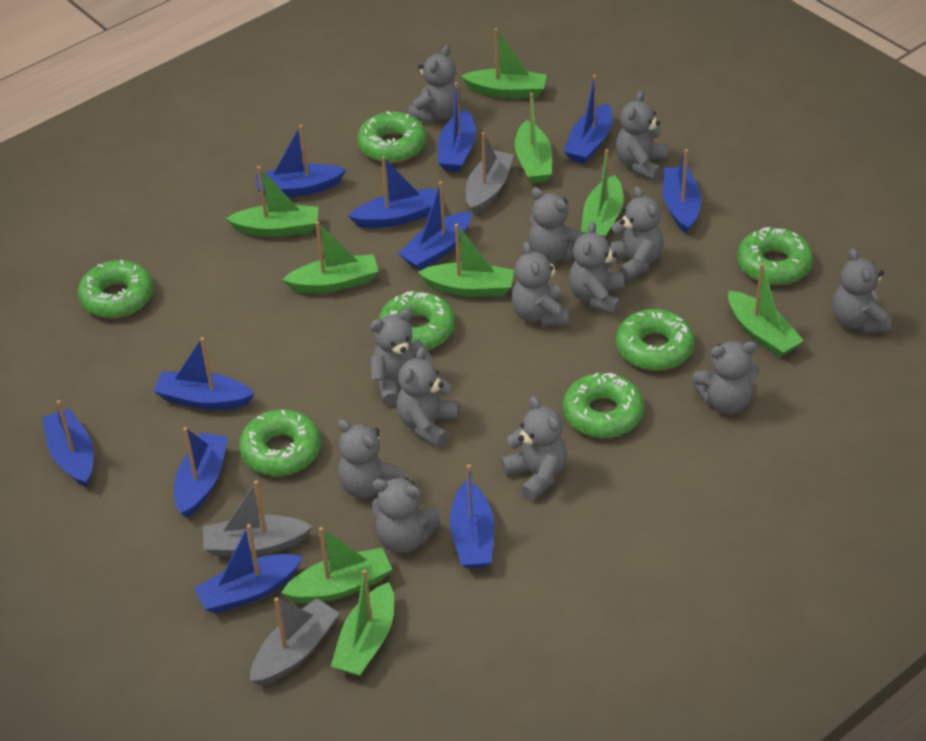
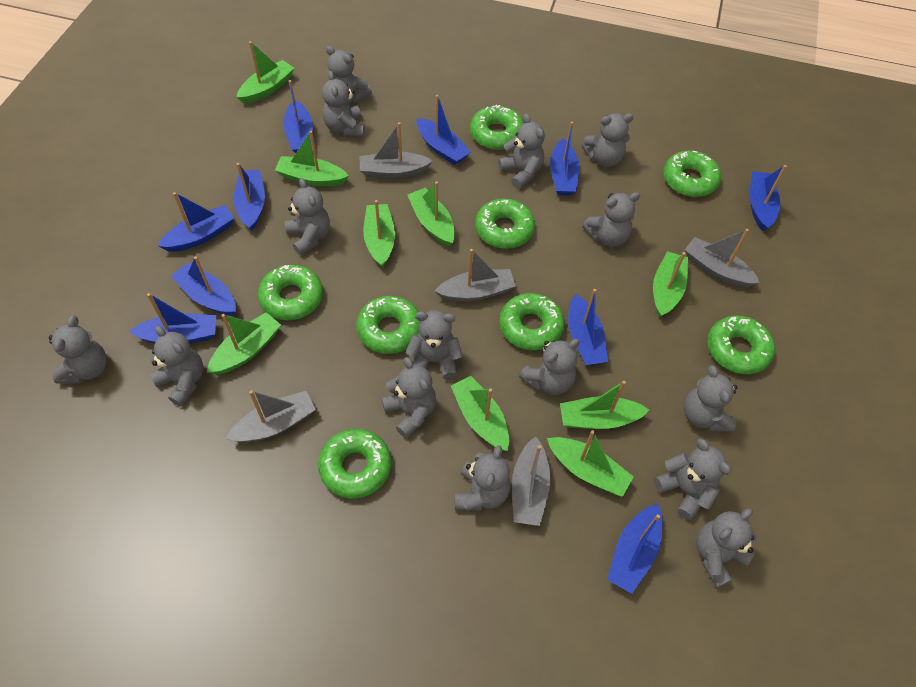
blue boat: 11 -> 10
green donut: 7 -> 8
grey boat: 3 -> 5
grey teddy bear: 13 -> 15

